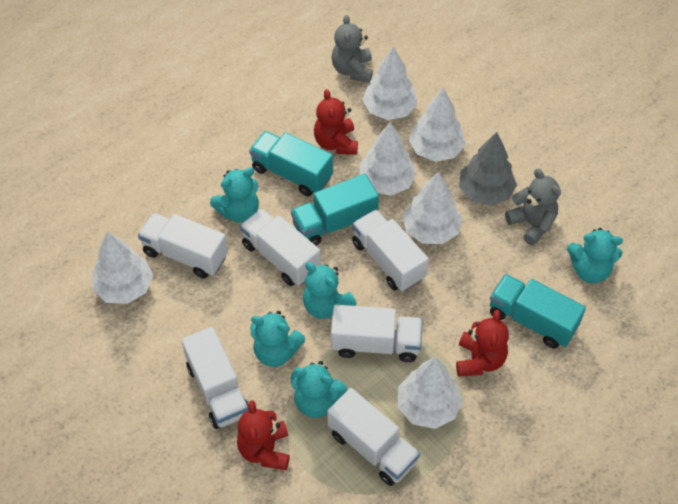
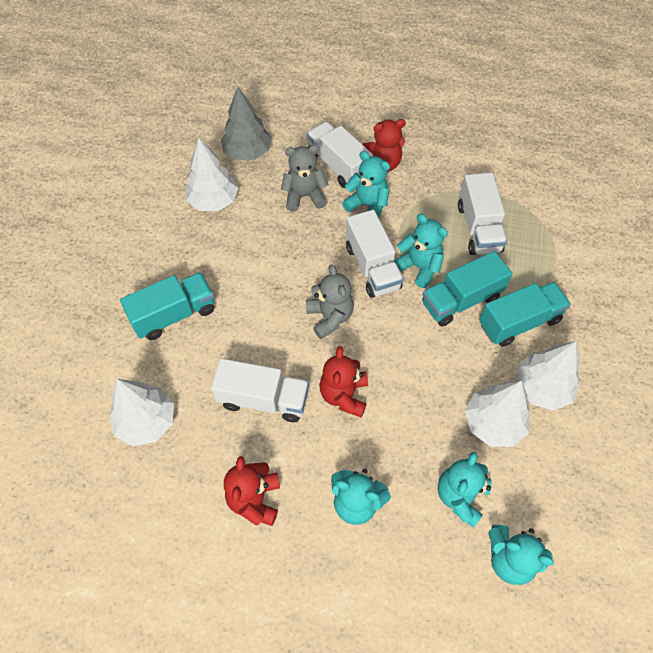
white tree: 6 -> 4
white truck: 6 -> 4

